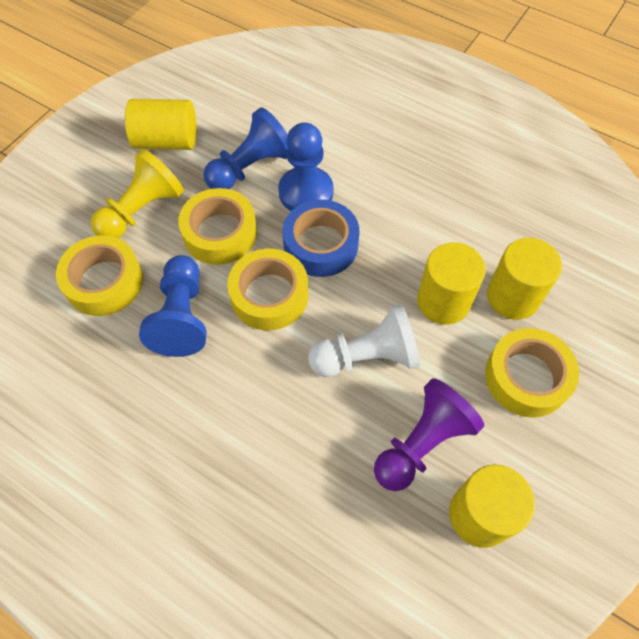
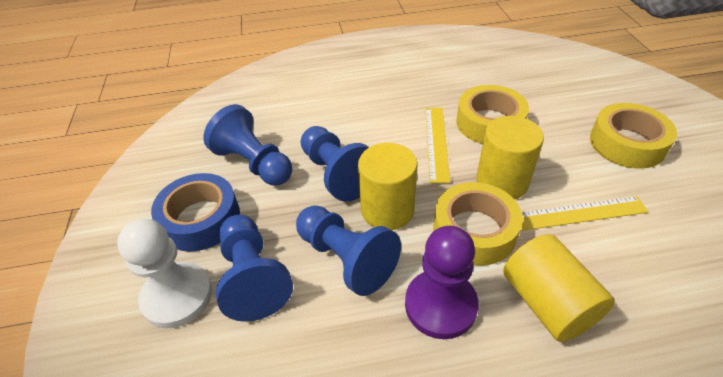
blue pawn: 3 -> 4
yellow cylinder: 4 -> 3
yellow pawn: 1 -> 0
yellow ruler: 0 -> 2
yellow tape: 4 -> 3

